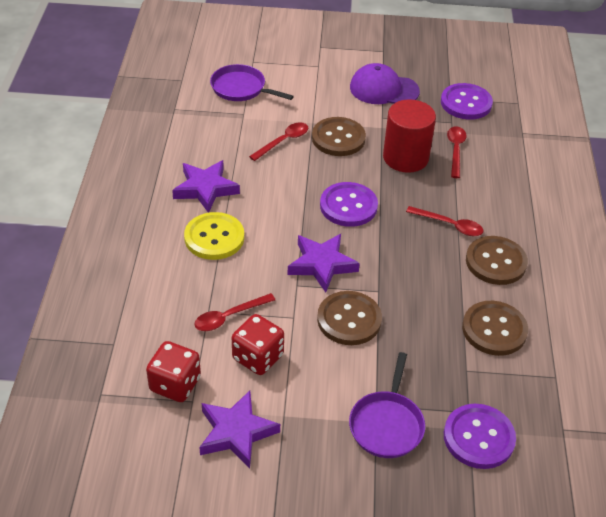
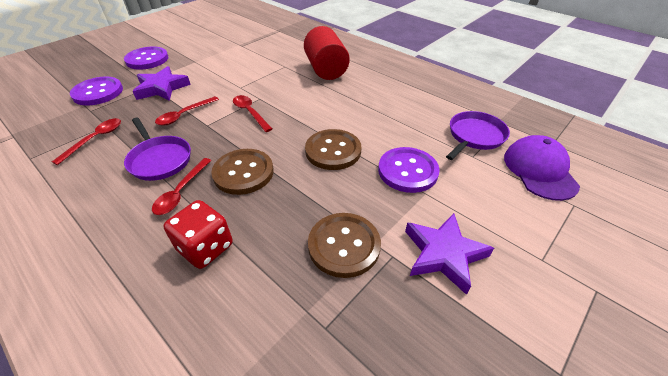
brown button: 4 -> 3
purple star: 3 -> 2
red dice: 2 -> 1
yellow button: 1 -> 0

